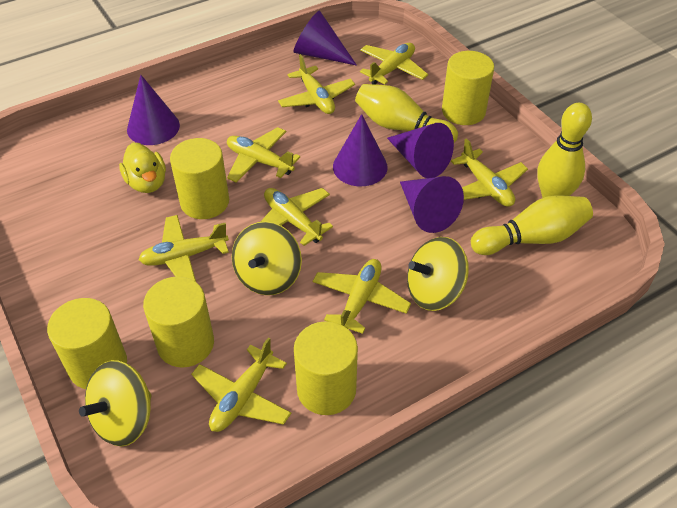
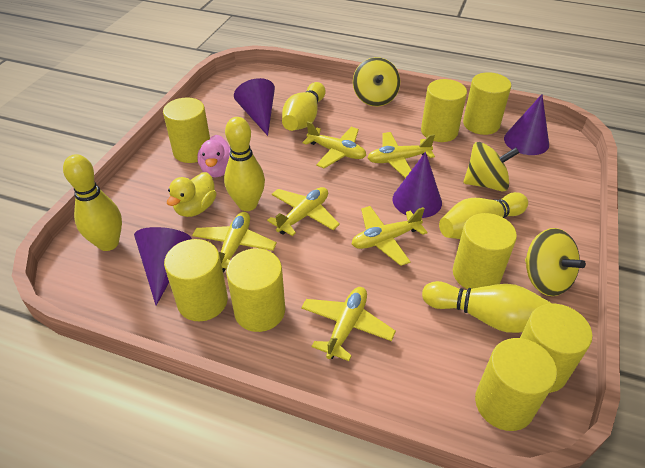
pink duck: 0 -> 1
purple cone: 5 -> 4
yellow bowling pin: 3 -> 5
yellow cylinder: 5 -> 8
yellow plane: 8 -> 6

